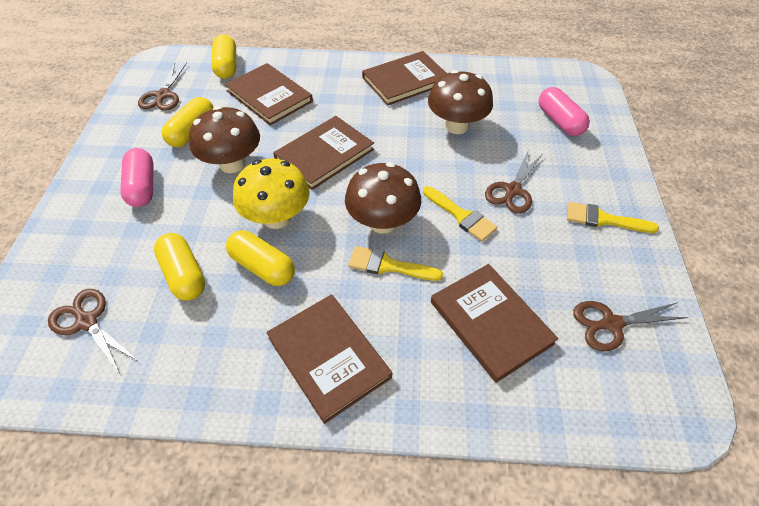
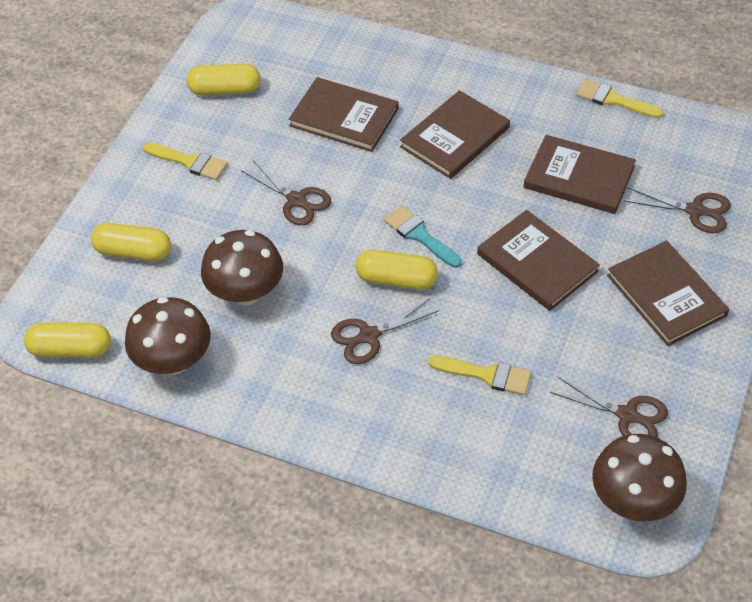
pink capsule: 2 -> 0
turquoise brush: 0 -> 1
yellow mushroom: 1 -> 0

